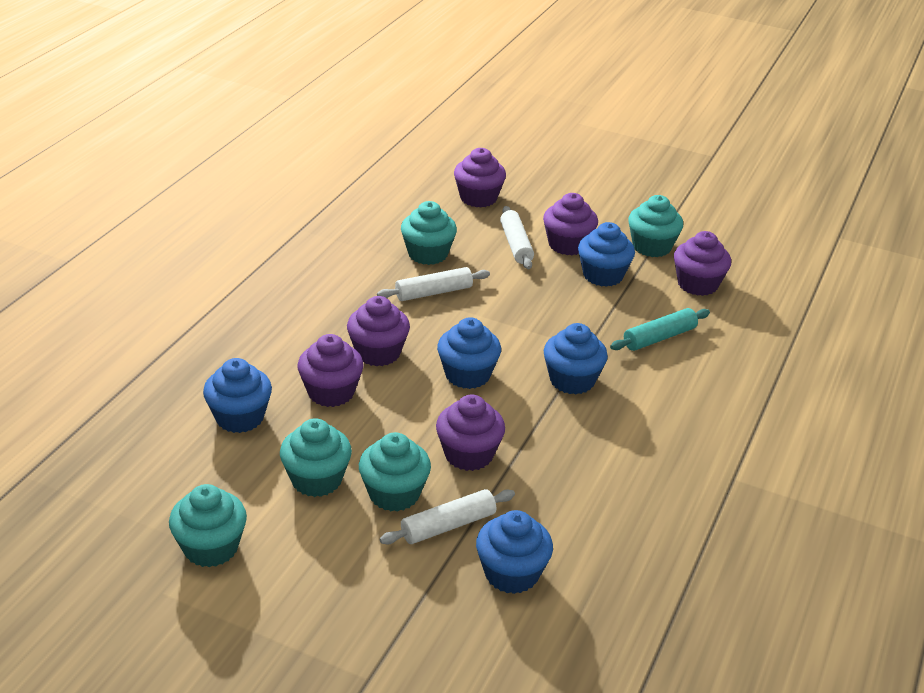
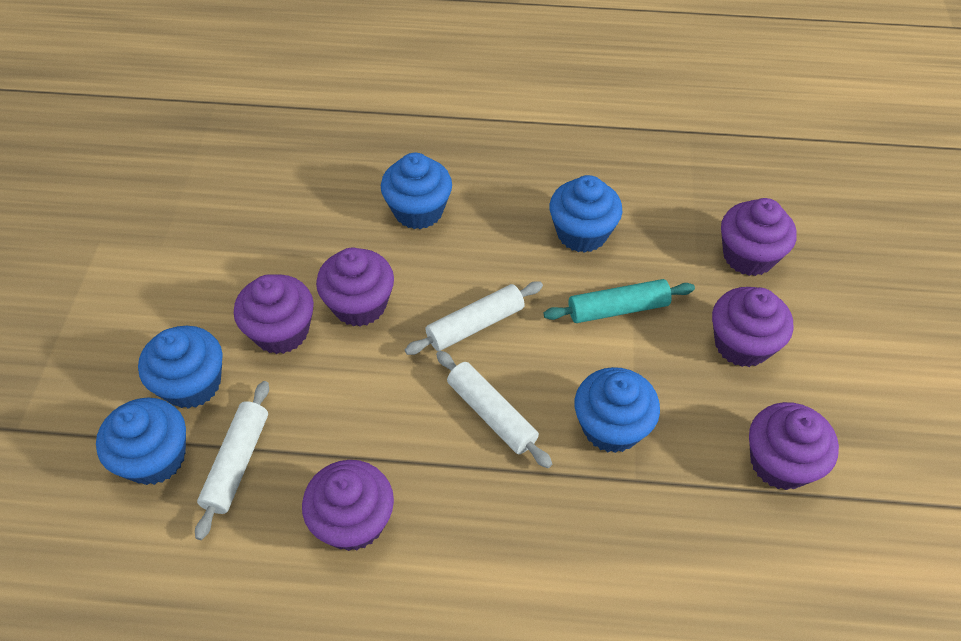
turquoise cupcake: 5 -> 0

